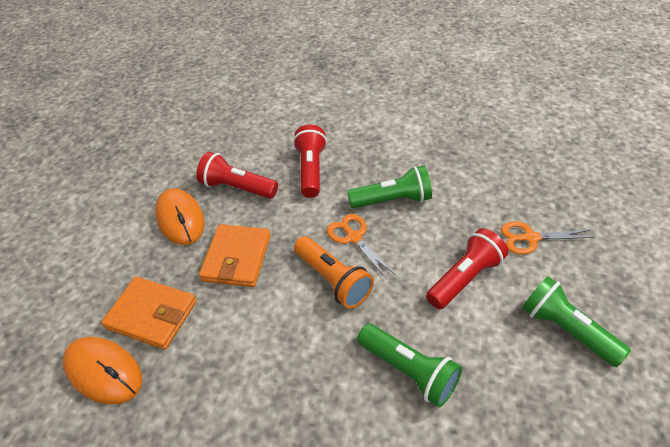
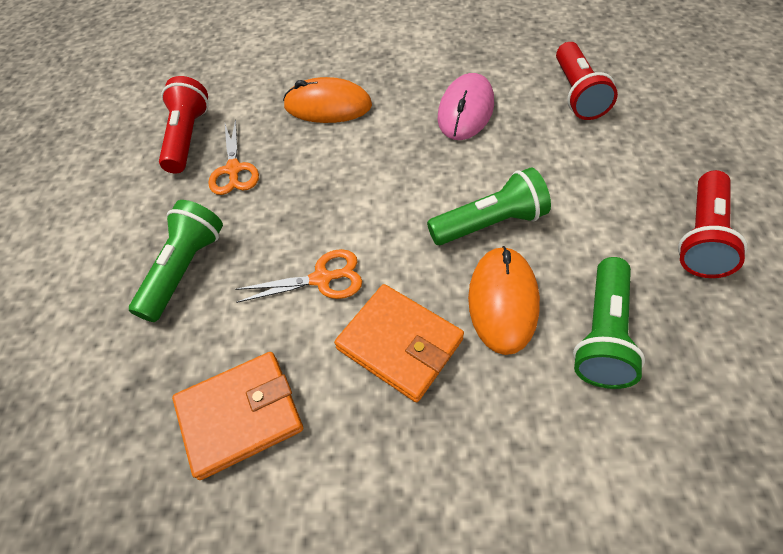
orange flashlight: 1 -> 0
pink mouse: 0 -> 1

